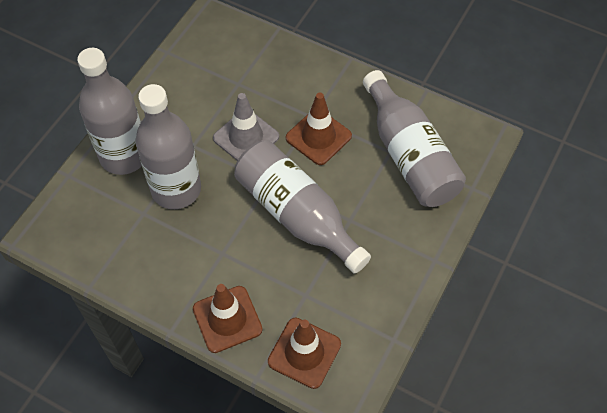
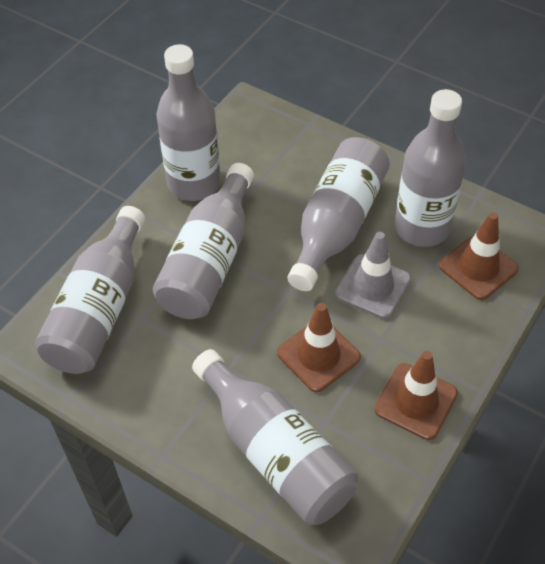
grey bottle: 4 -> 6

